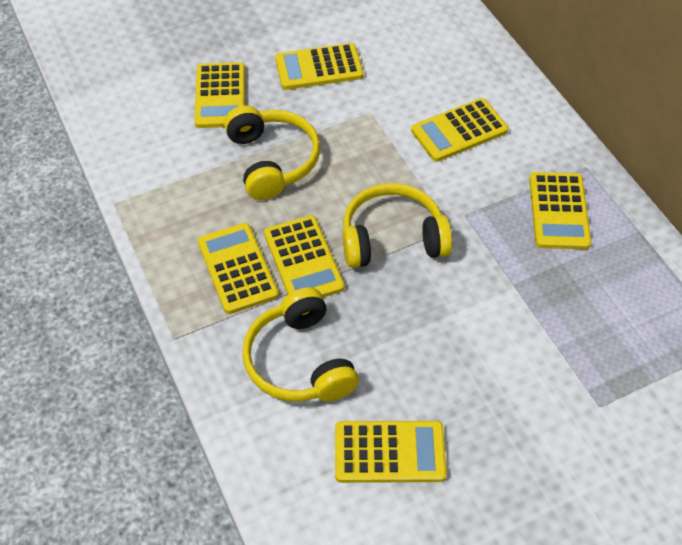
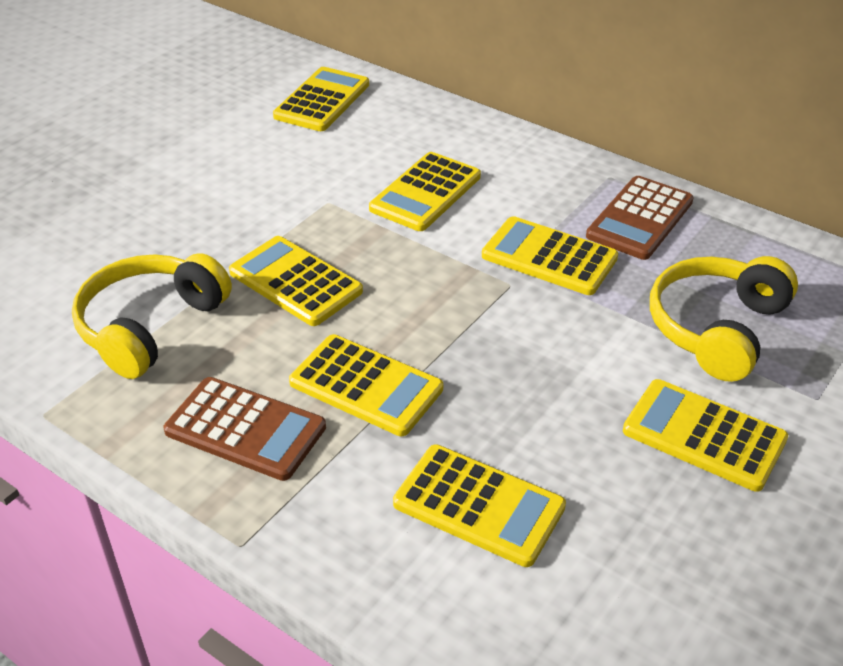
brown calculator: 0 -> 2
yellow headphones: 3 -> 2

